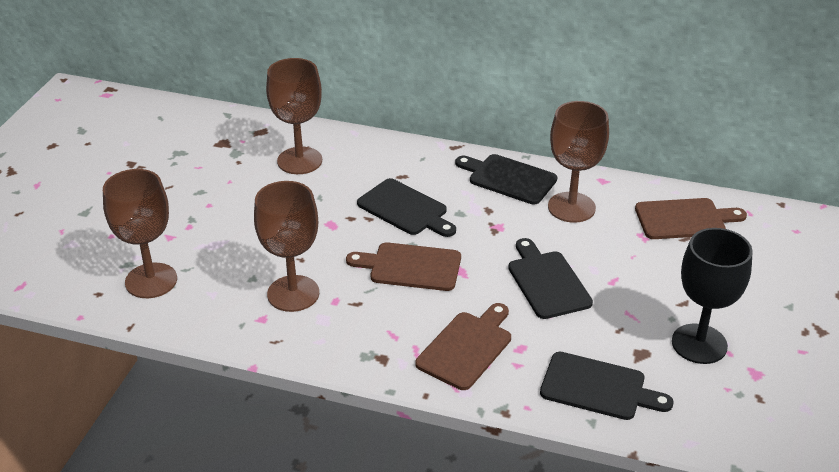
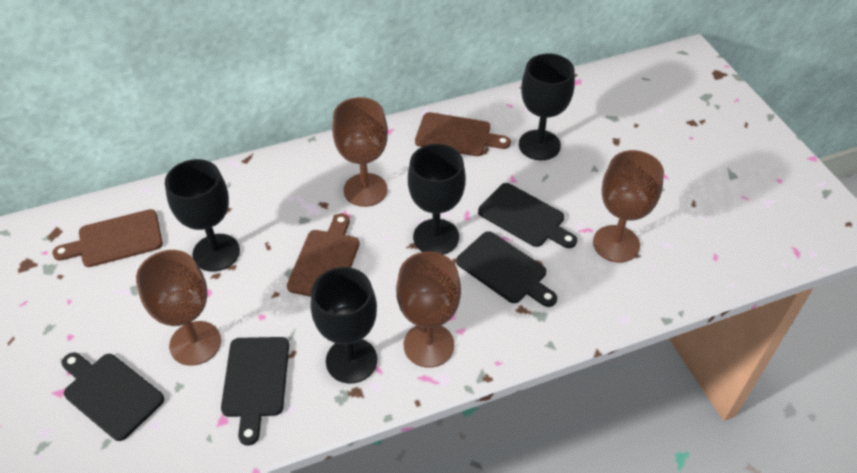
black goblet: 1 -> 4

